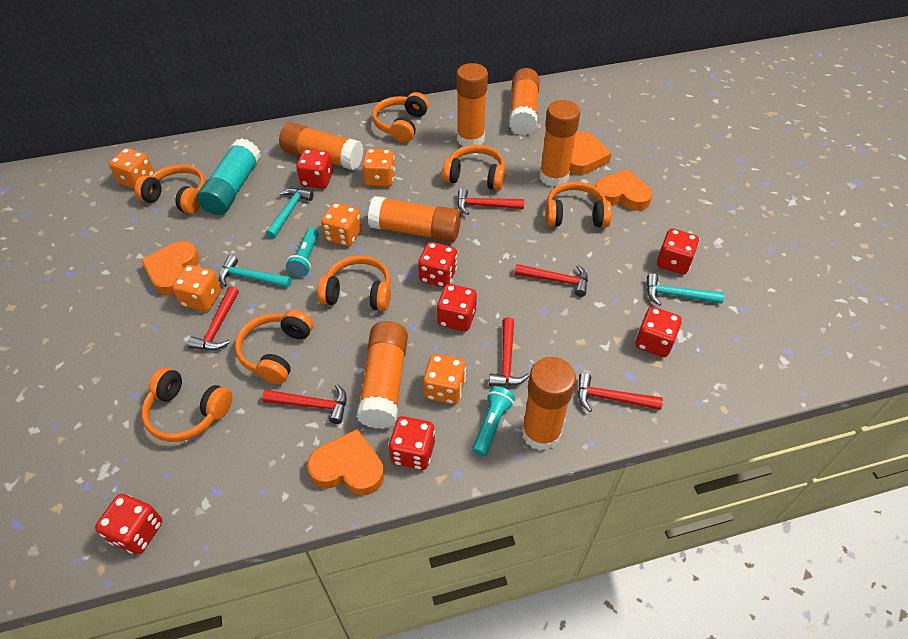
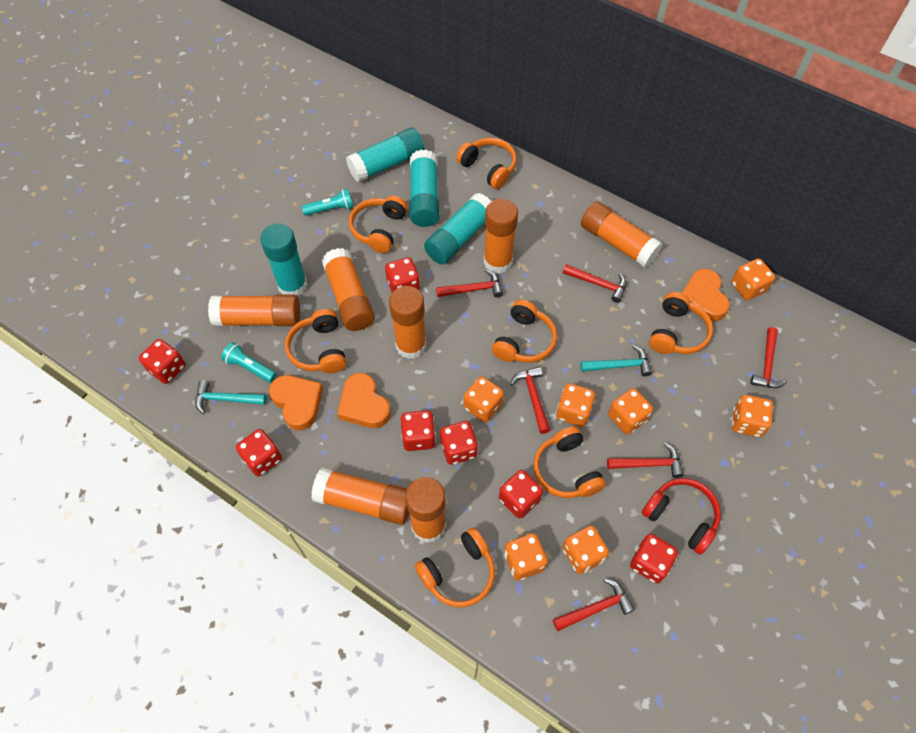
orange dice: 5 -> 7
orange heart: 4 -> 3
red headphones: 0 -> 1
turquoise glue stick: 1 -> 4
turquoise hammer: 3 -> 2

